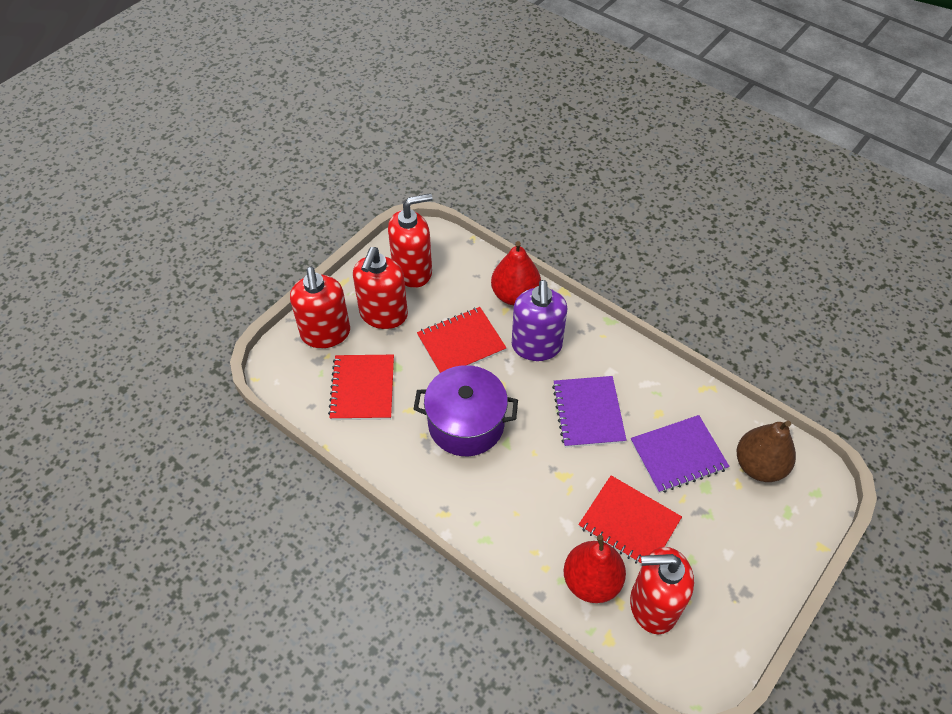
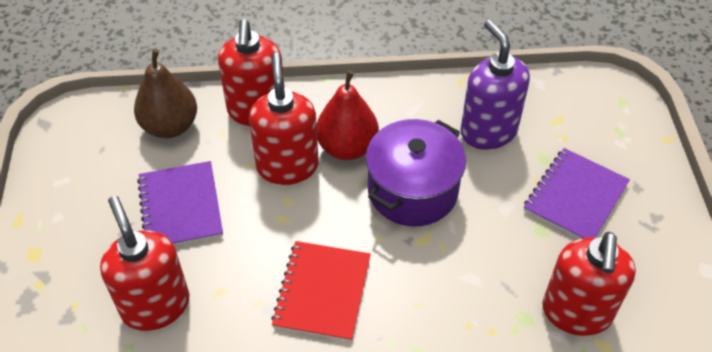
red notebook: 3 -> 1
red pear: 2 -> 1

